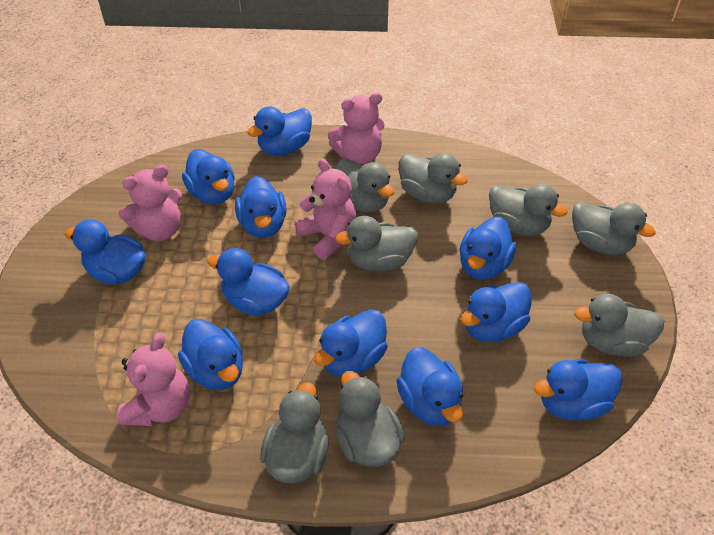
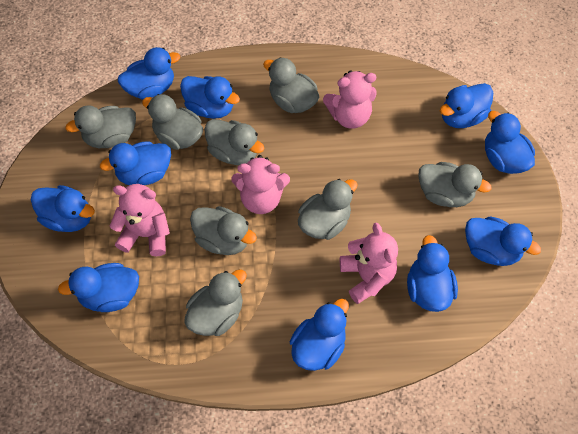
blue duck: 11 -> 10

